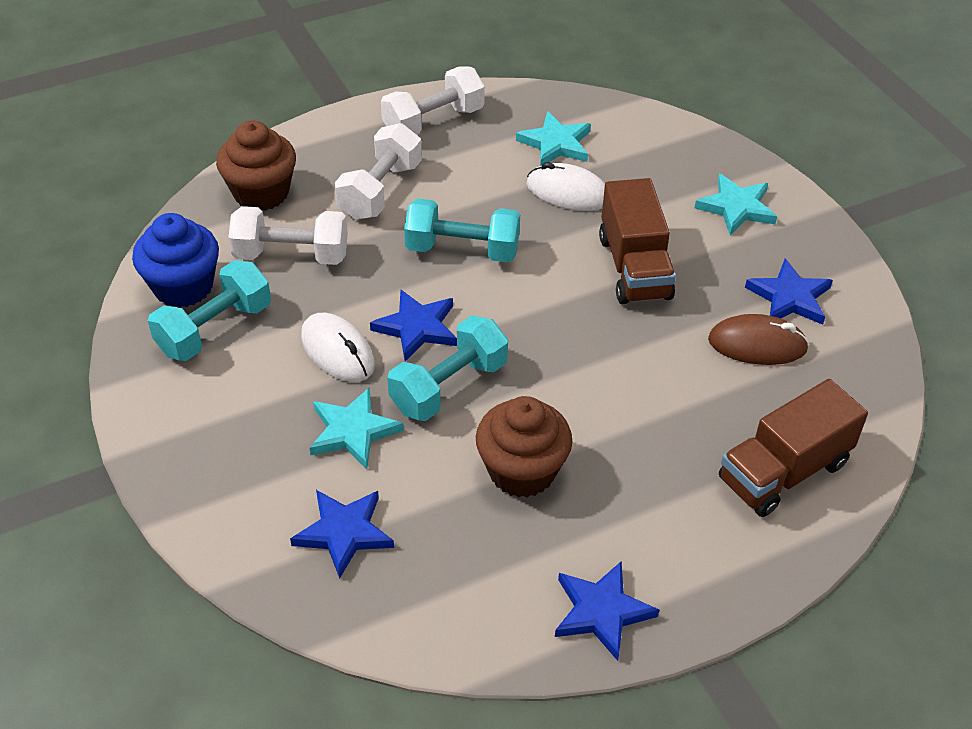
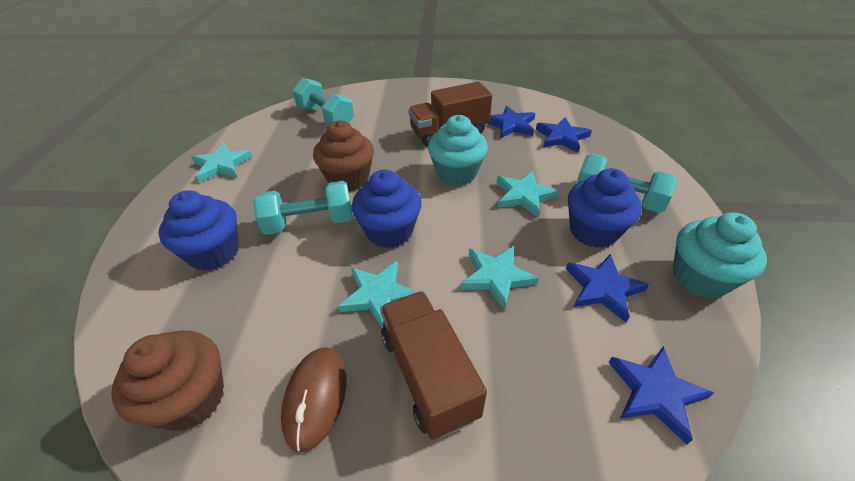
blue cupcake: 1 -> 3
turquoise cupcake: 0 -> 2
turquoise star: 3 -> 4
white dumbbell: 3 -> 0
white mouse: 2 -> 0

